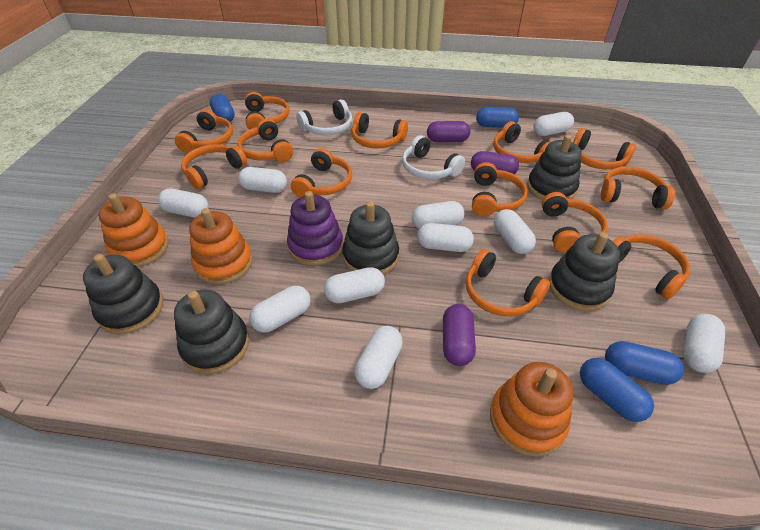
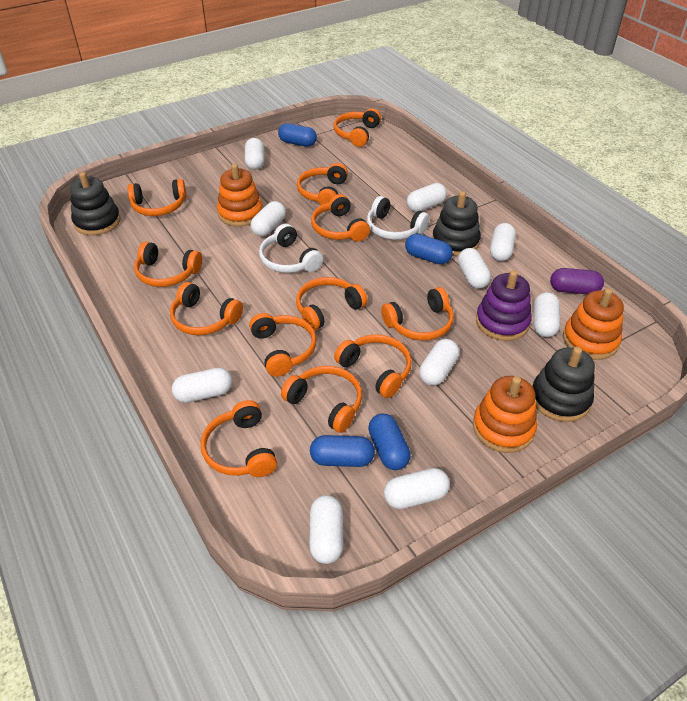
black stacking toy: 5 -> 3
orange headphones: 13 -> 12
purple capsule: 3 -> 1

